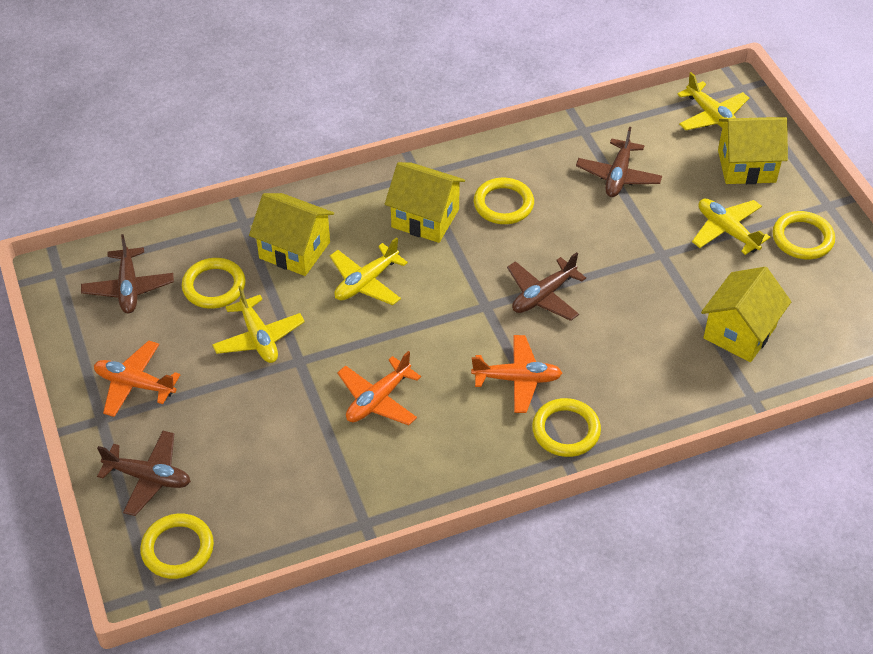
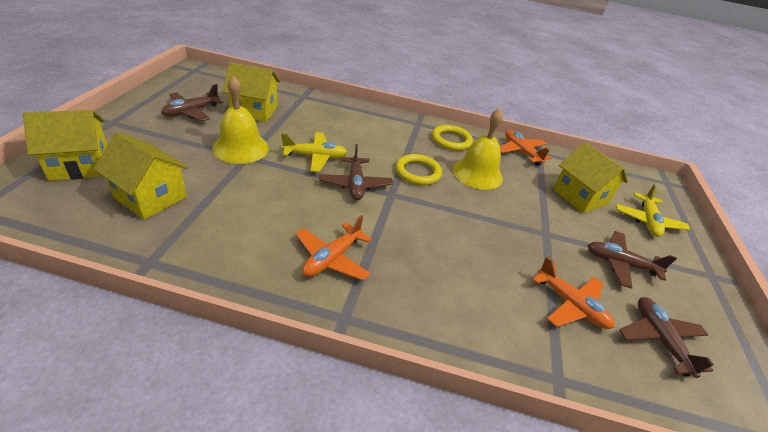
yellow bell: 0 -> 2
yellow plane: 4 -> 2
yellow ring: 5 -> 2

